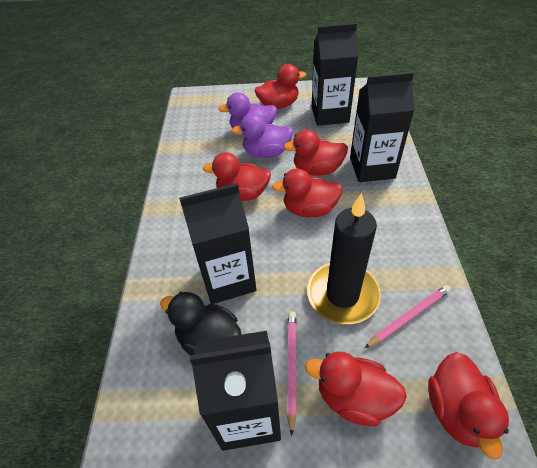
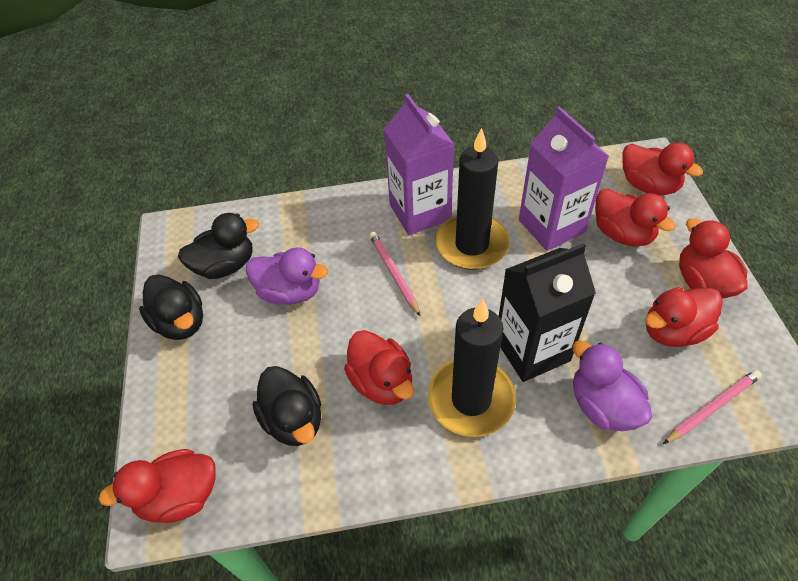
black candle: 1 -> 2
black carton: 4 -> 1
black duck: 1 -> 3
purple carton: 0 -> 2

